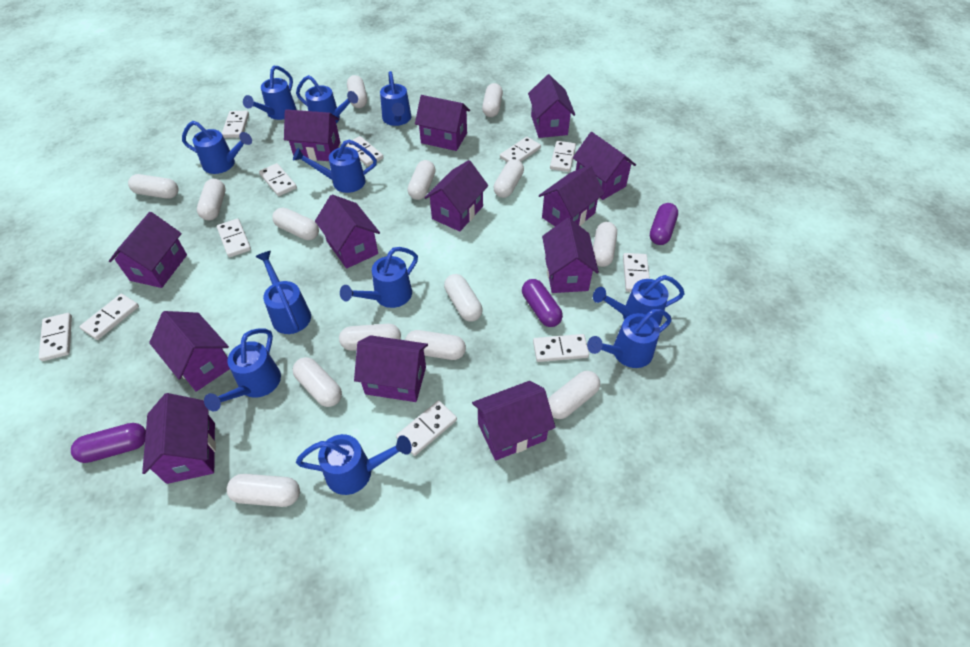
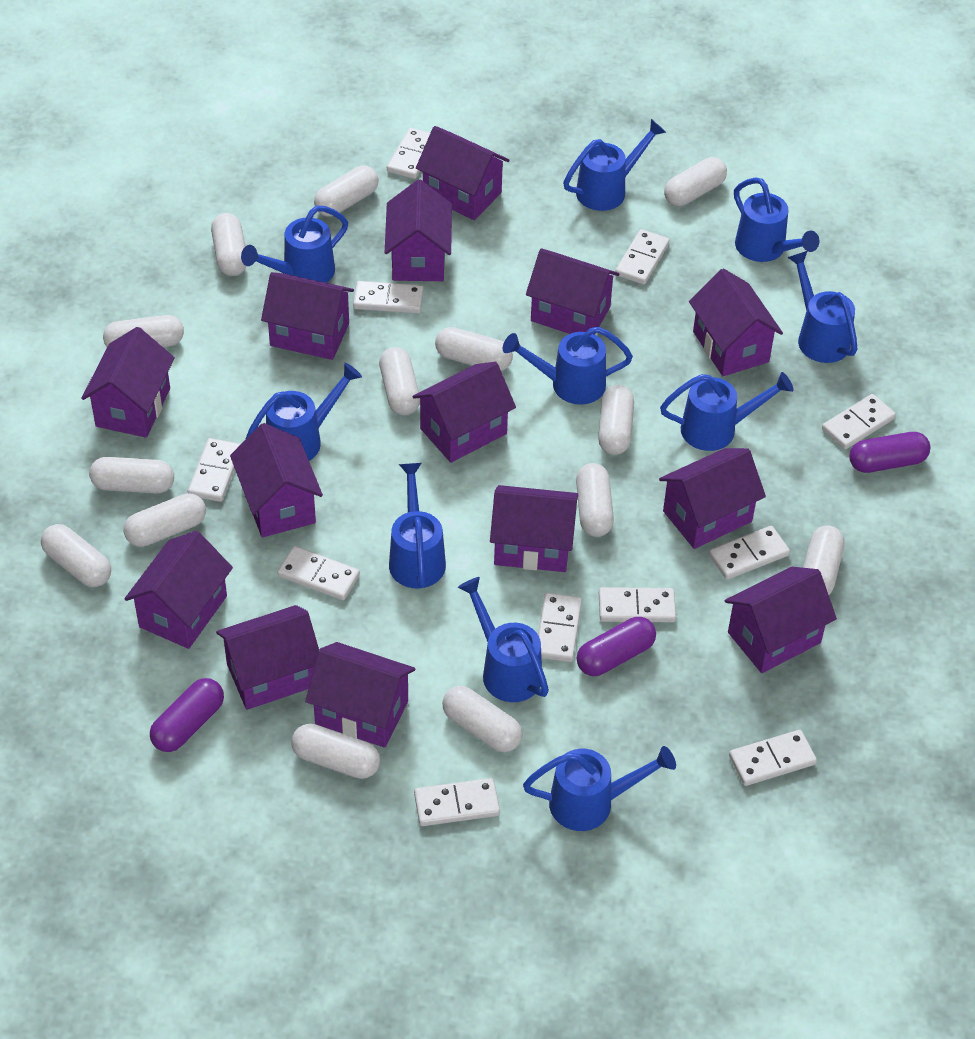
blue watering can: 11 -> 10
purple house: 13 -> 14

